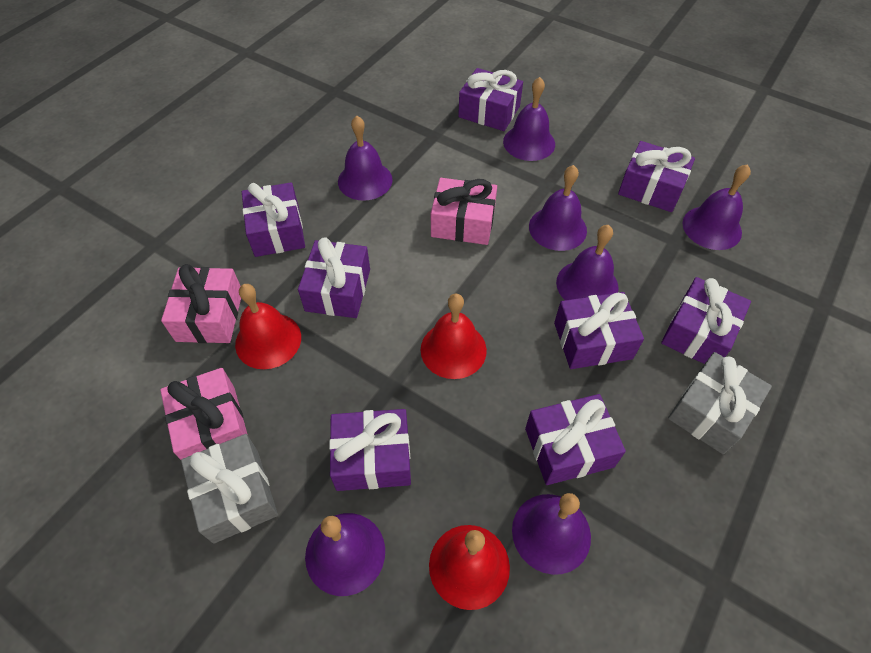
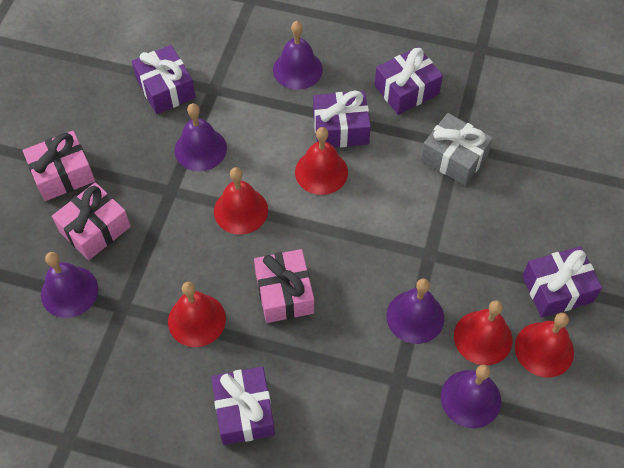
grey gift: 2 -> 1
purple bell: 7 -> 5
purple gift: 8 -> 5
red bell: 3 -> 5

